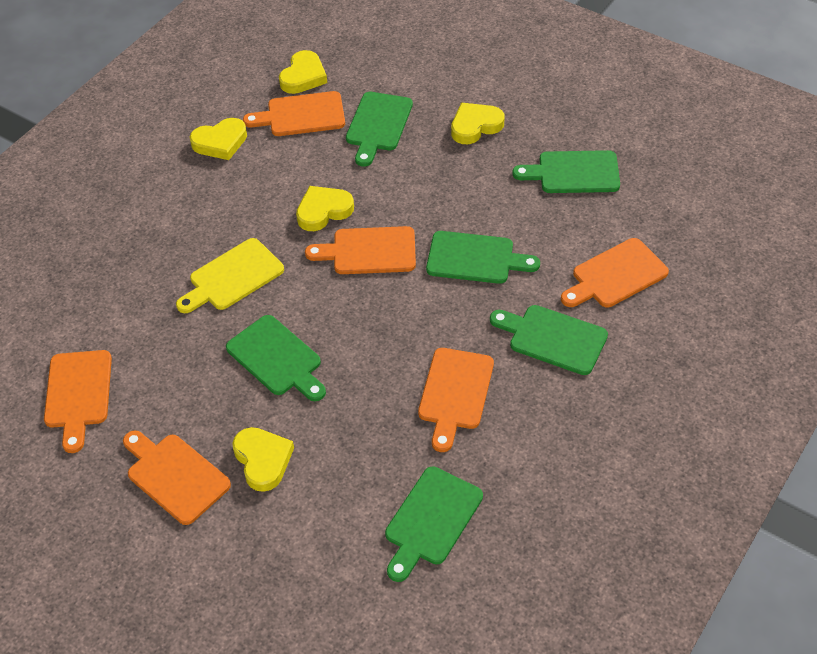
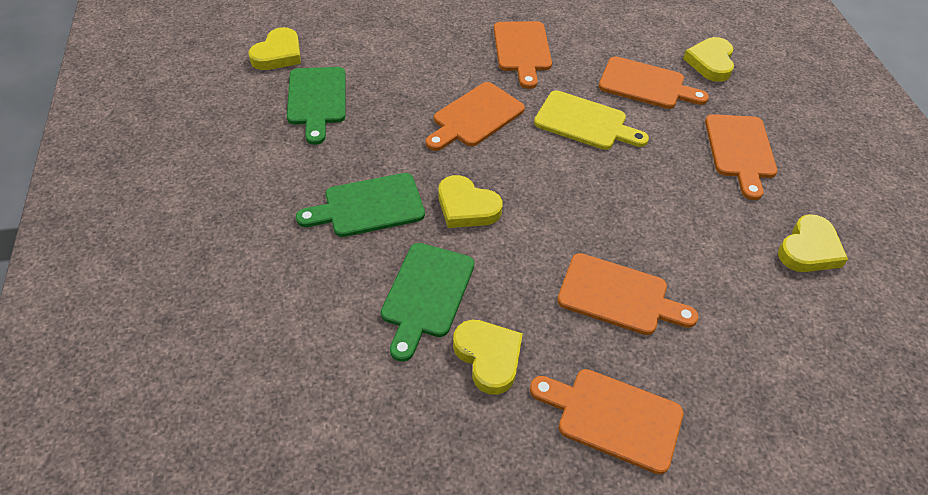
green cutting board: 6 -> 3

